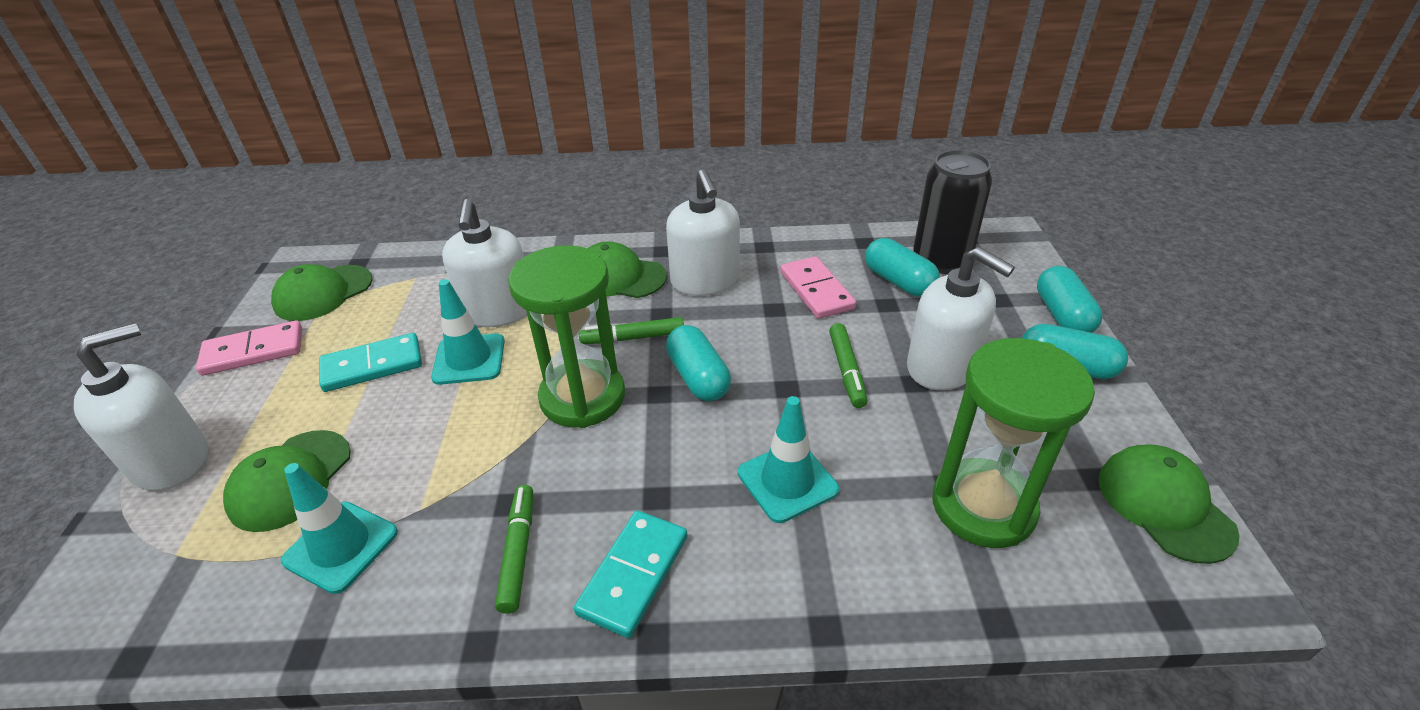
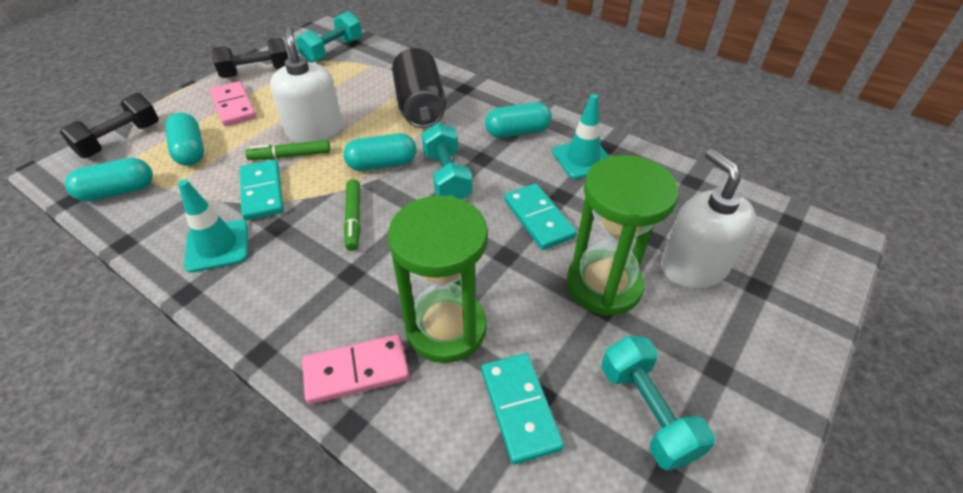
black dumbbell: 0 -> 2
green cap: 4 -> 0
green marker: 3 -> 2
turquoise domino: 2 -> 3
turquoise dumbbell: 0 -> 3
turquoise traffic cone: 3 -> 2
white soap dispenser: 4 -> 2

